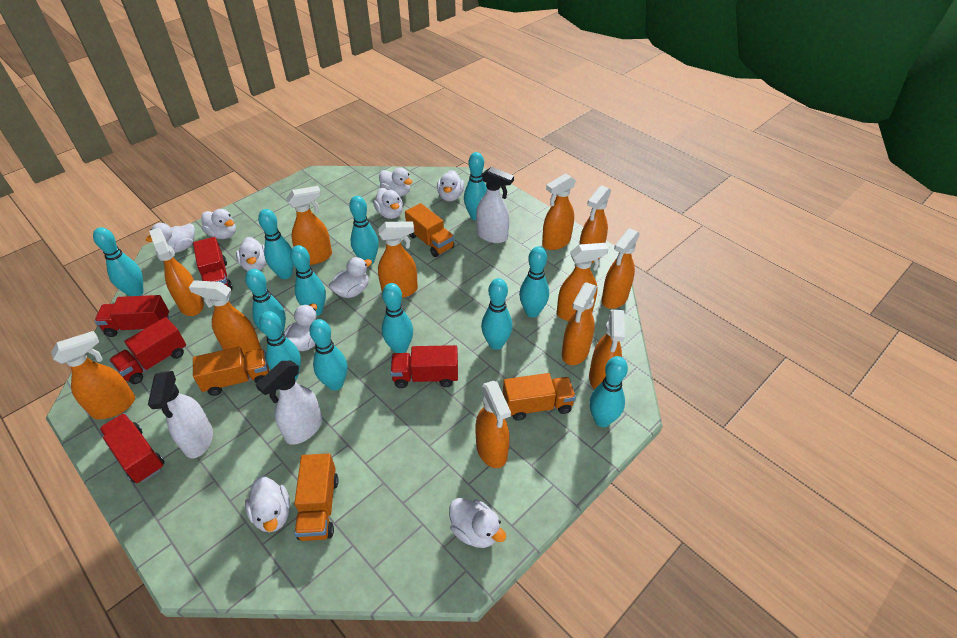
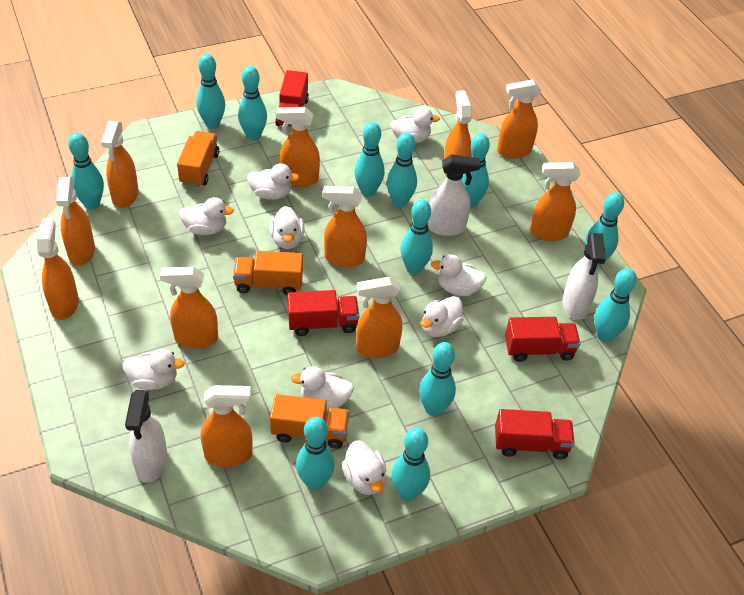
orange spray bottle: 12 -> 11
orange truck: 4 -> 3
red truck: 5 -> 4
white duck: 10 -> 9

